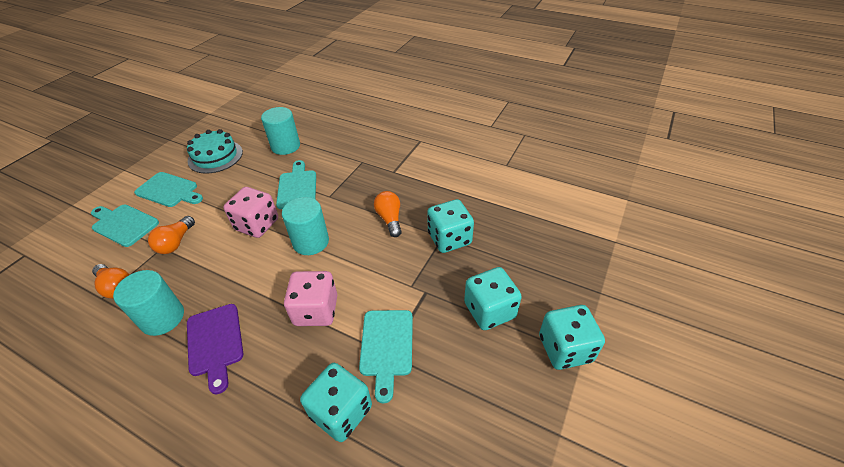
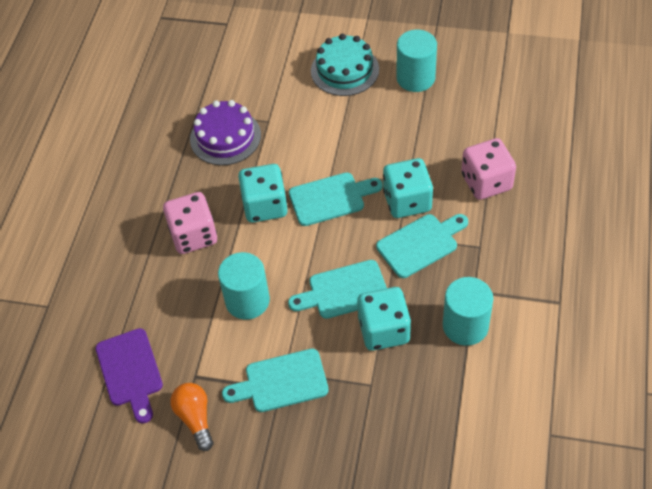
orange light bulb: 3 -> 1
purple cake: 0 -> 1
turquoise dice: 4 -> 3

